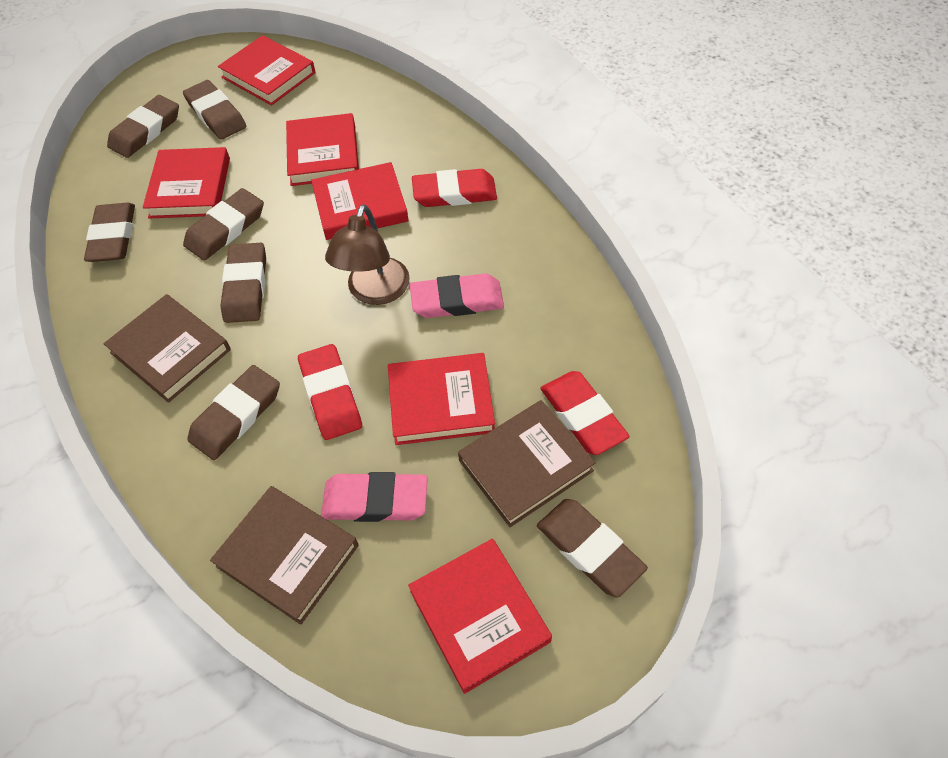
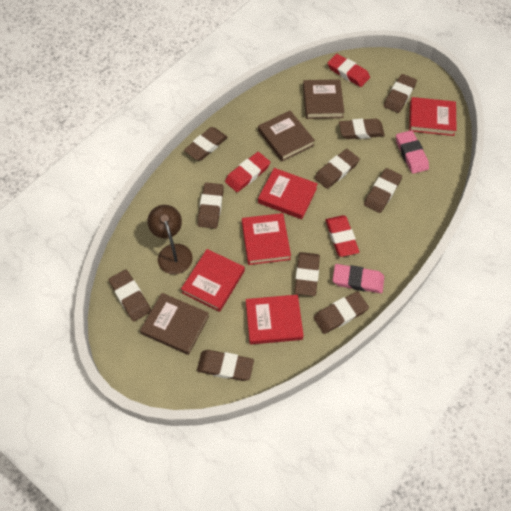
brown eraser: 7 -> 10
red book: 6 -> 5

